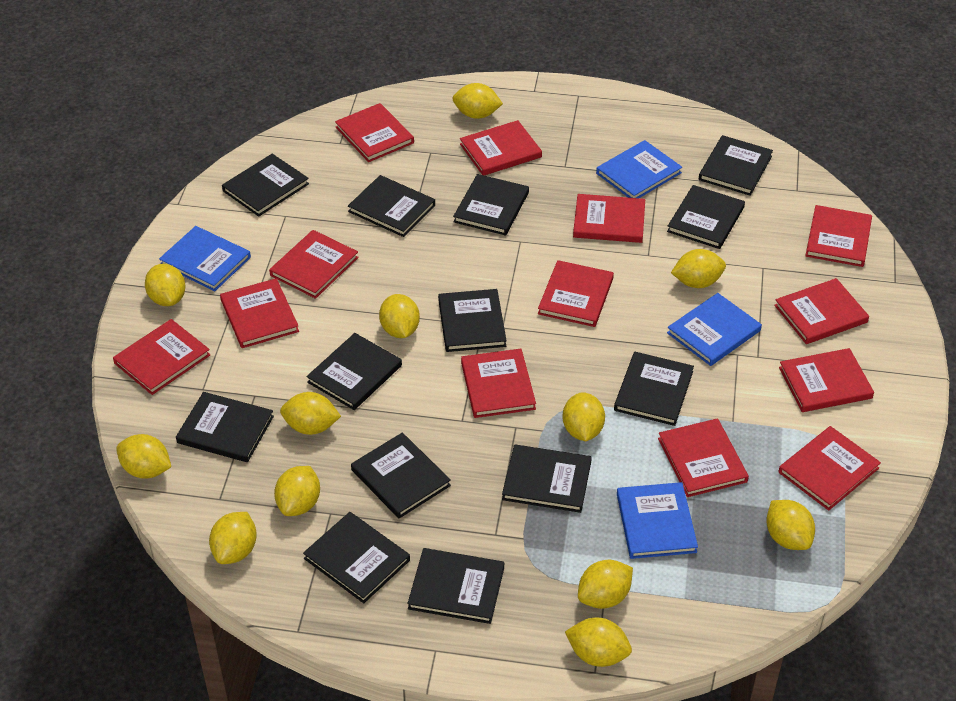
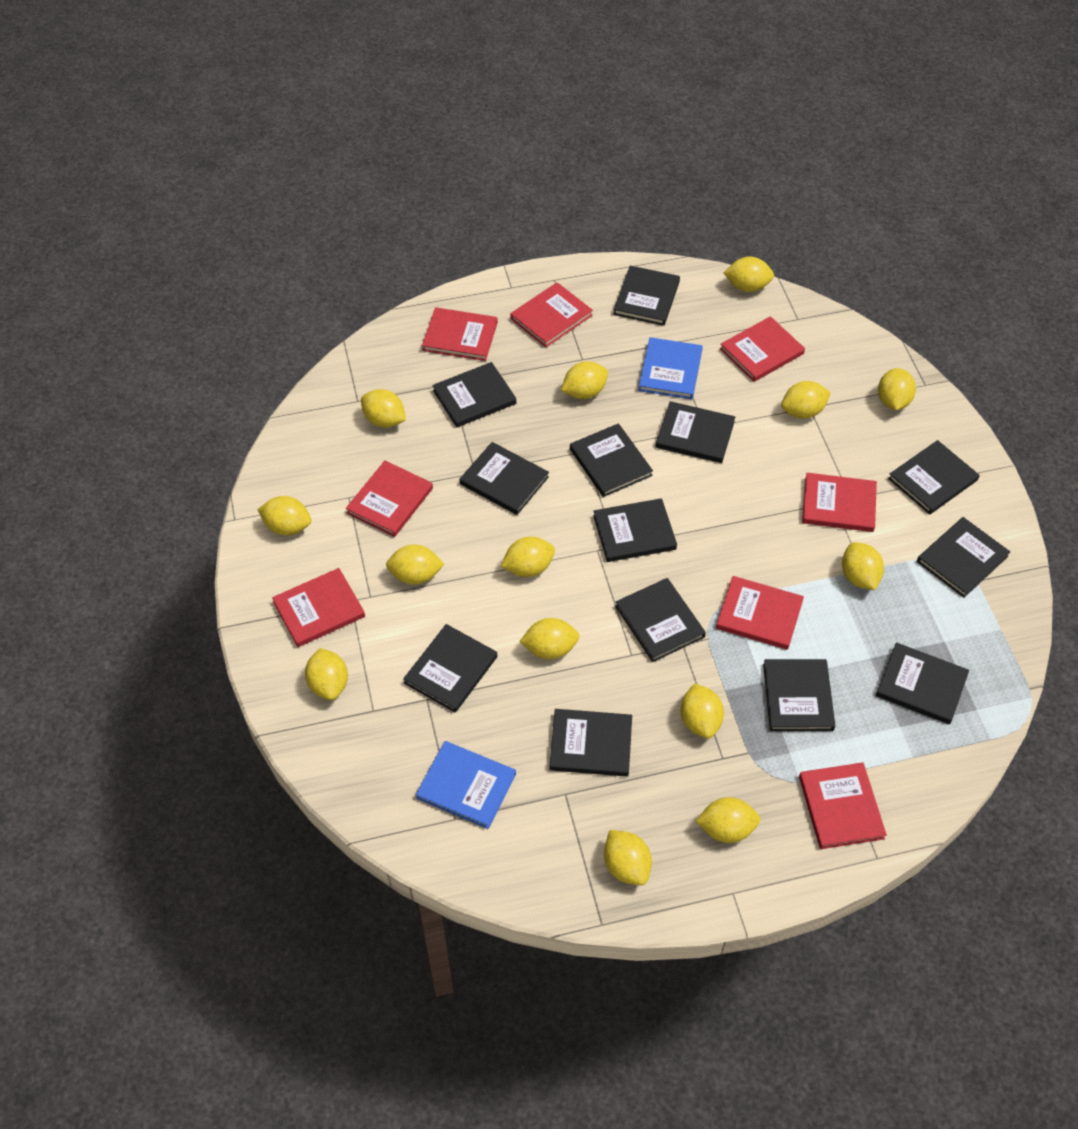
blue book: 4 -> 2
red book: 13 -> 8
yellow lemon: 12 -> 14

